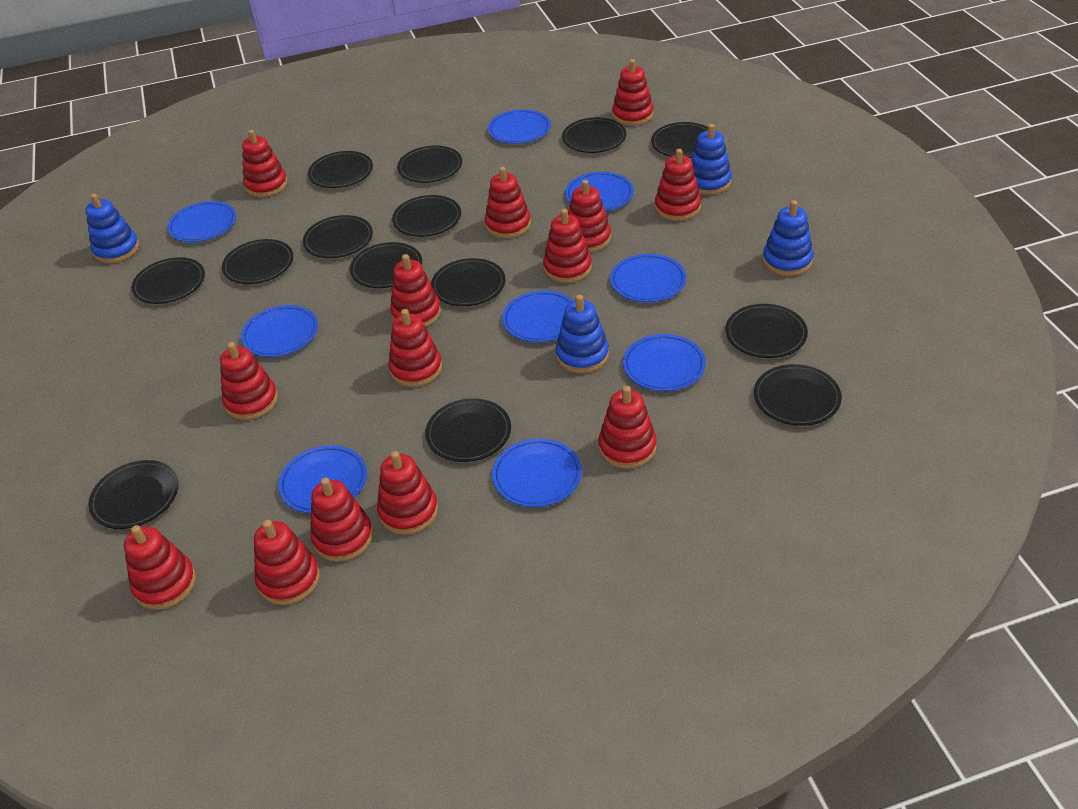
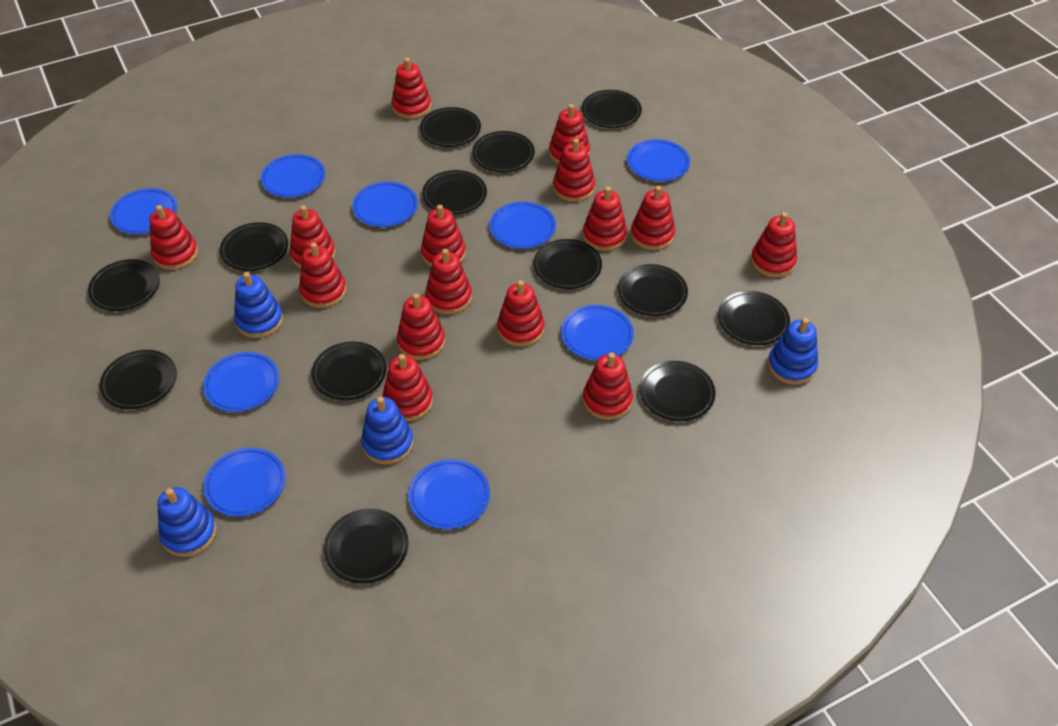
black plate: 14 -> 13
red stacking toy: 14 -> 15

